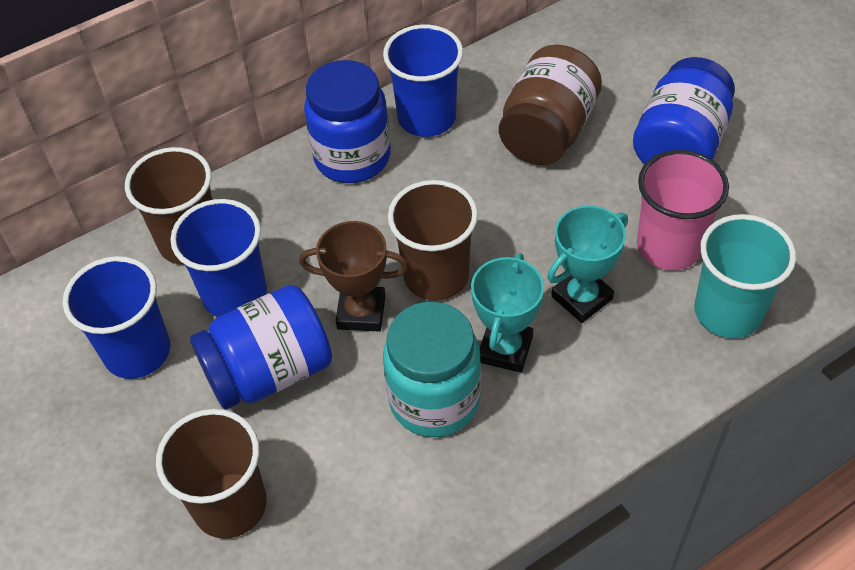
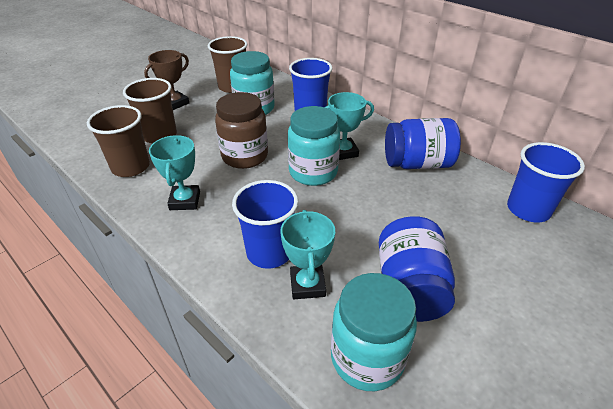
blue jar: 3 -> 2
pink cup: 1 -> 0
turquoise cup: 1 -> 0
turquoise jar: 1 -> 3
turquoise trophy: 2 -> 3

